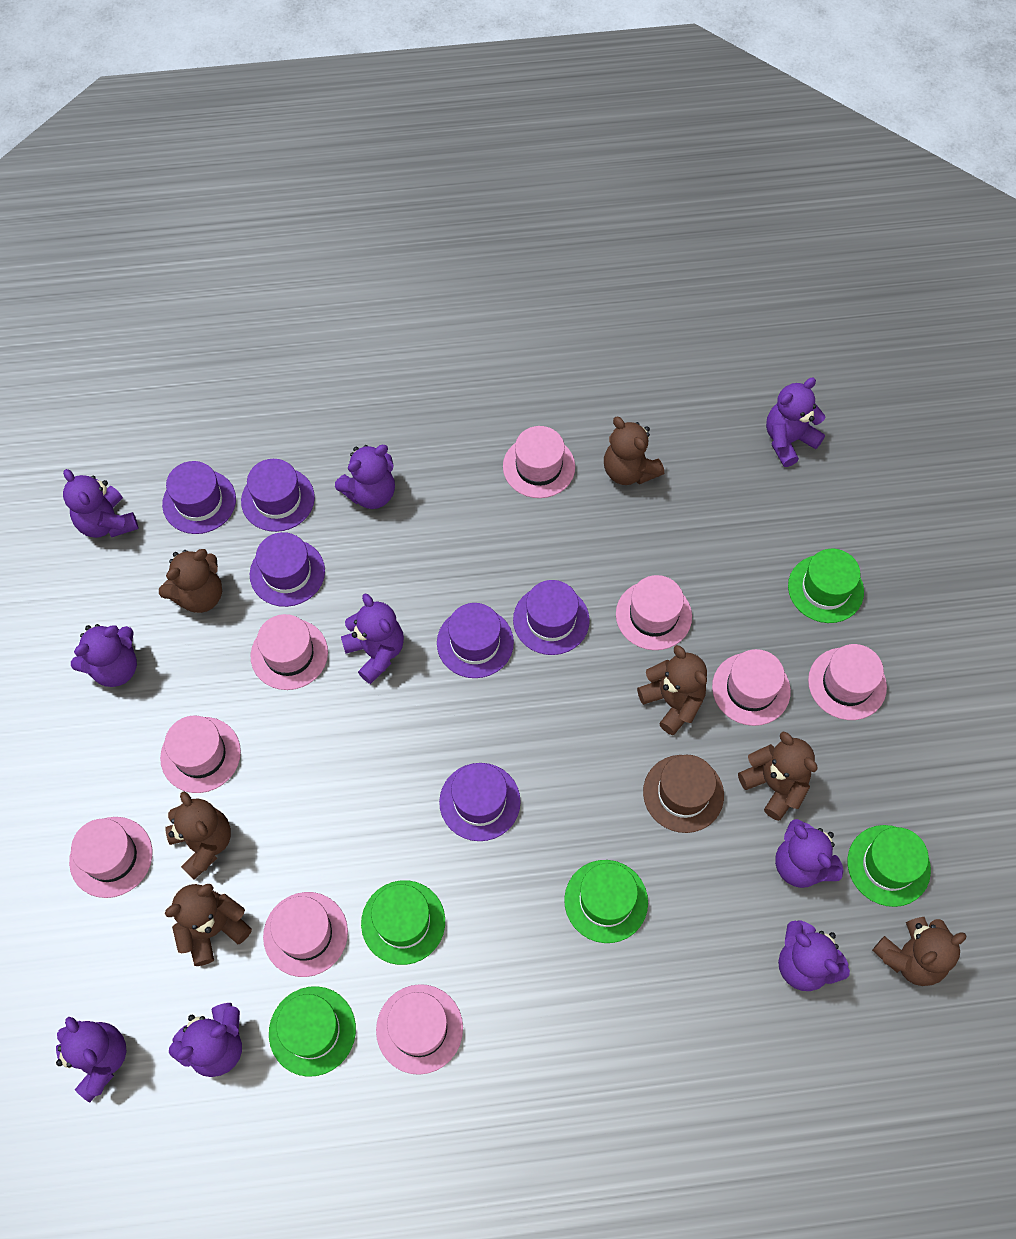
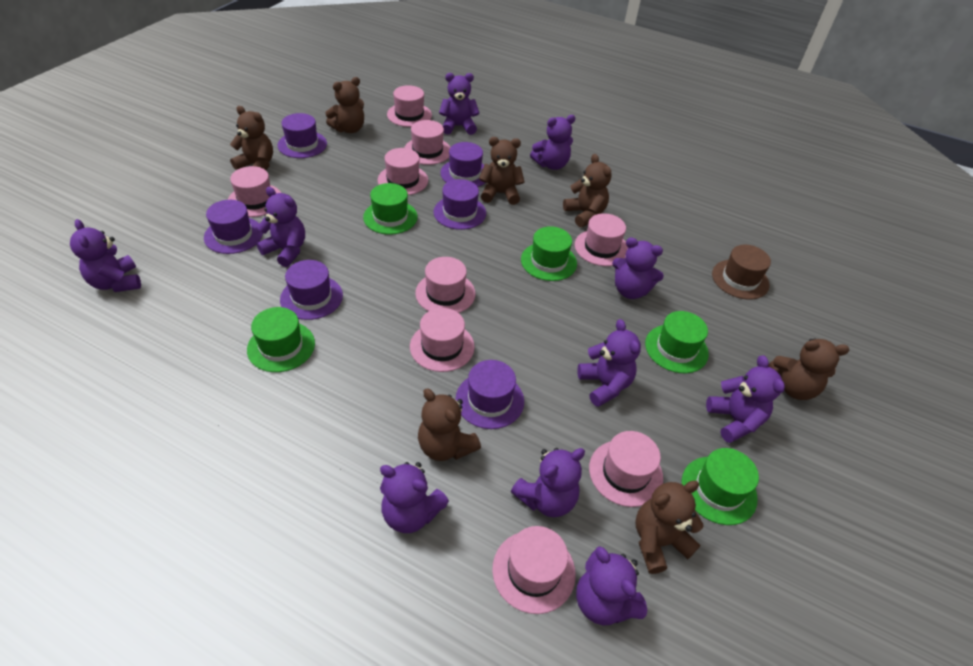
purple teddy bear: 9 -> 10

